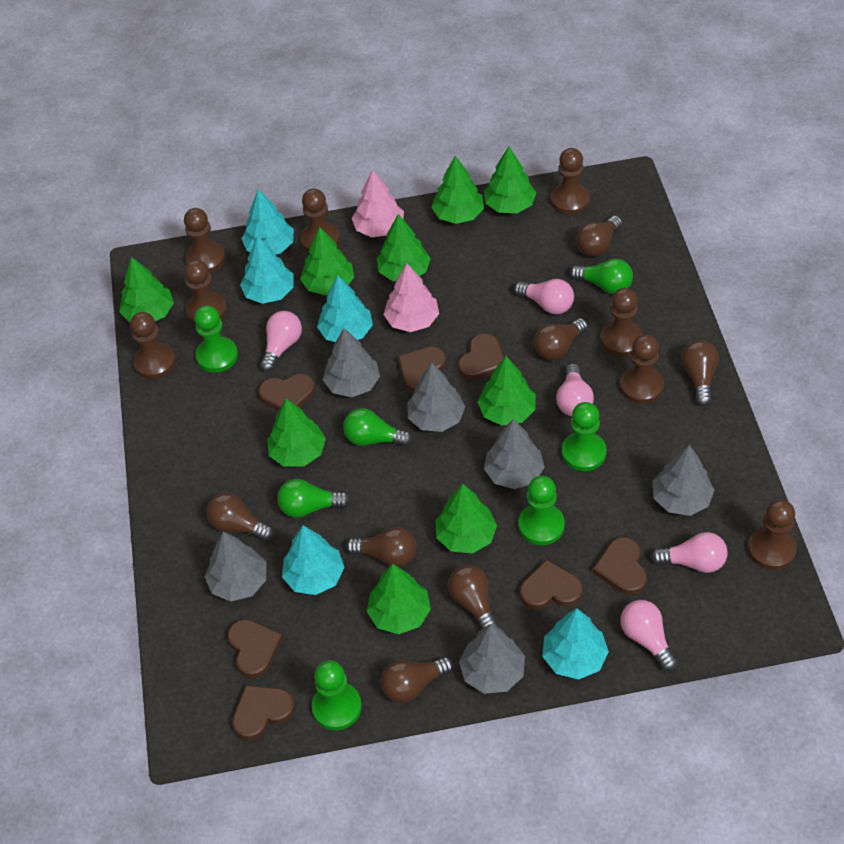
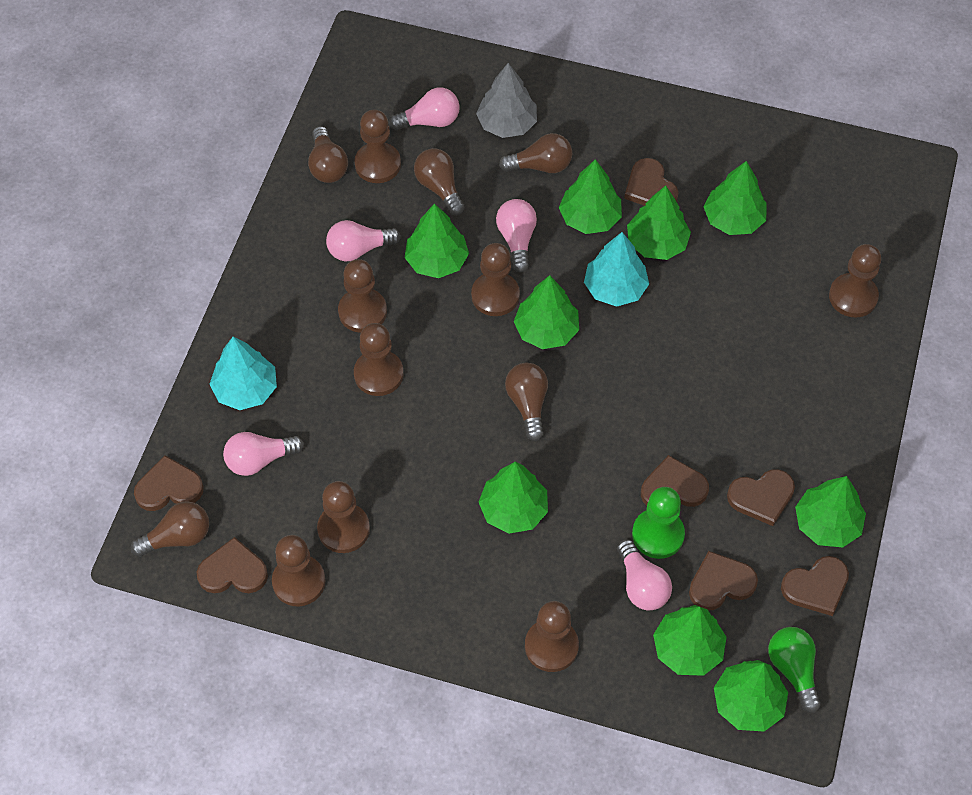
brown light bulb: 7 -> 5
green light bulb: 3 -> 1
green pawn: 4 -> 1
grey tree: 6 -> 1
pink tree: 2 -> 0
turquoise tree: 5 -> 2

